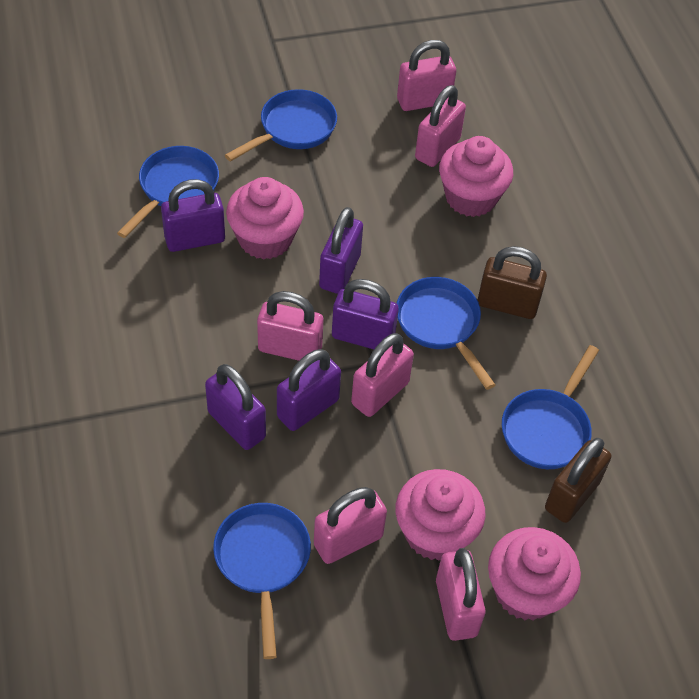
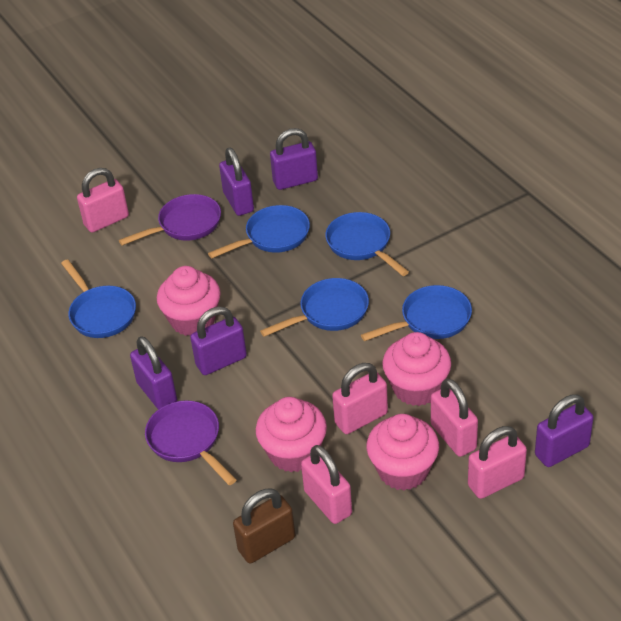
brown padlock: 2 -> 1
pink padlock: 6 -> 5
purple pan: 0 -> 2

